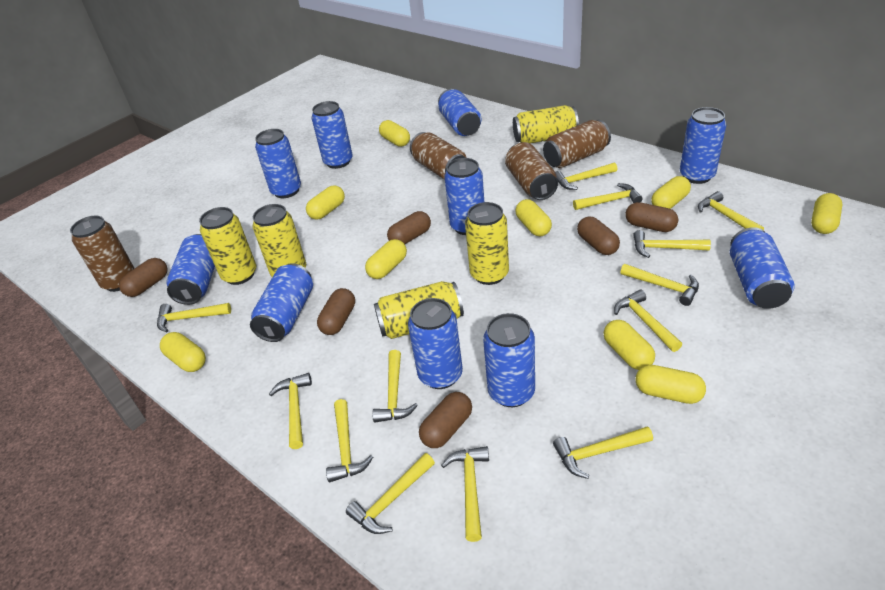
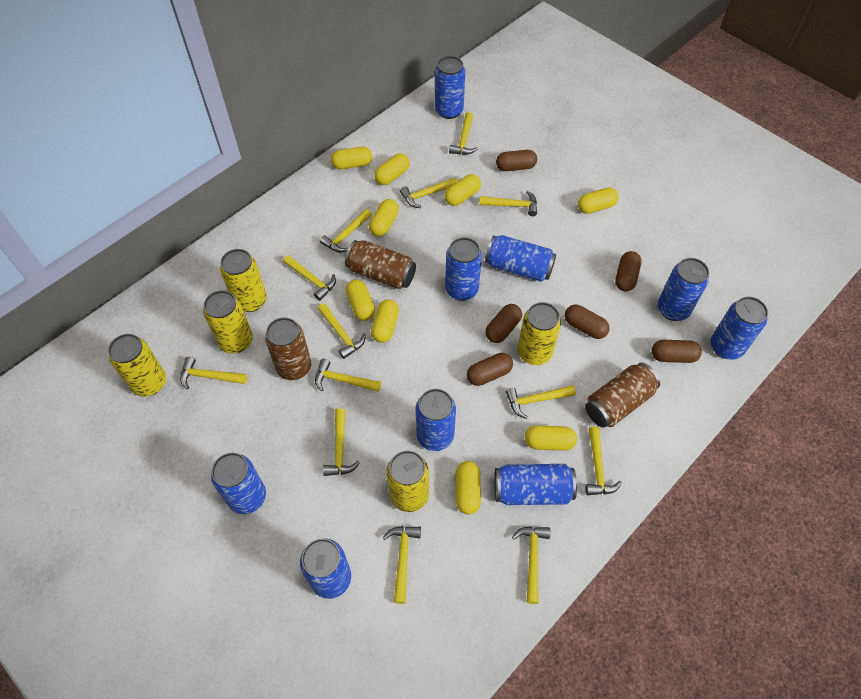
blue can: 10 -> 9
brown can: 4 -> 3

